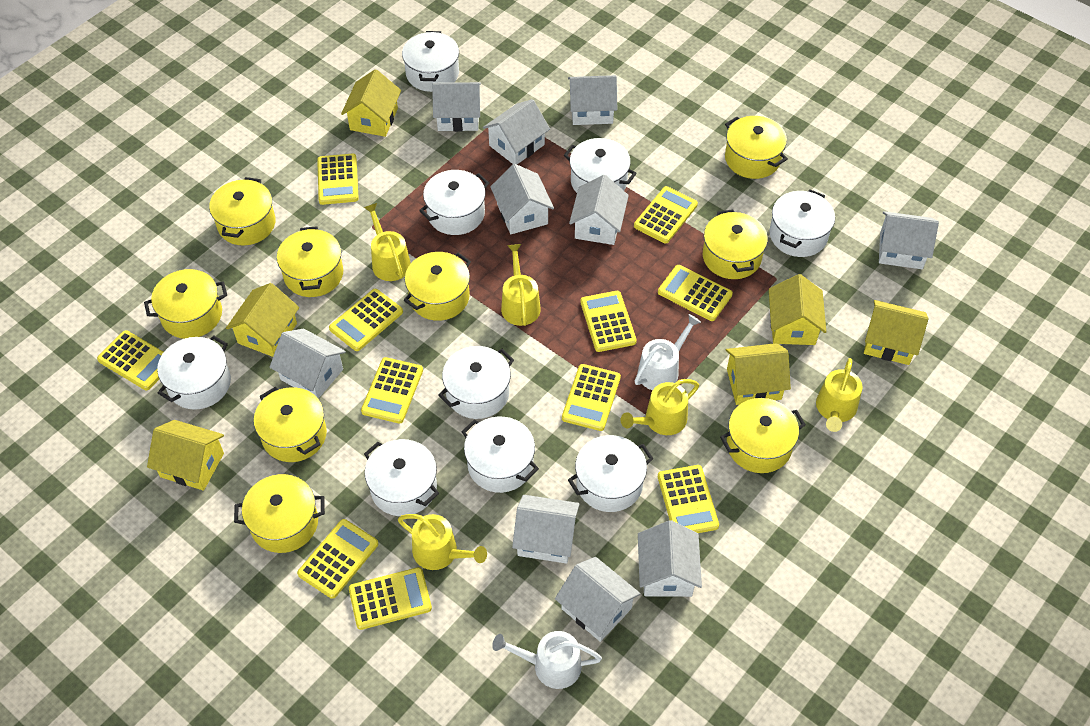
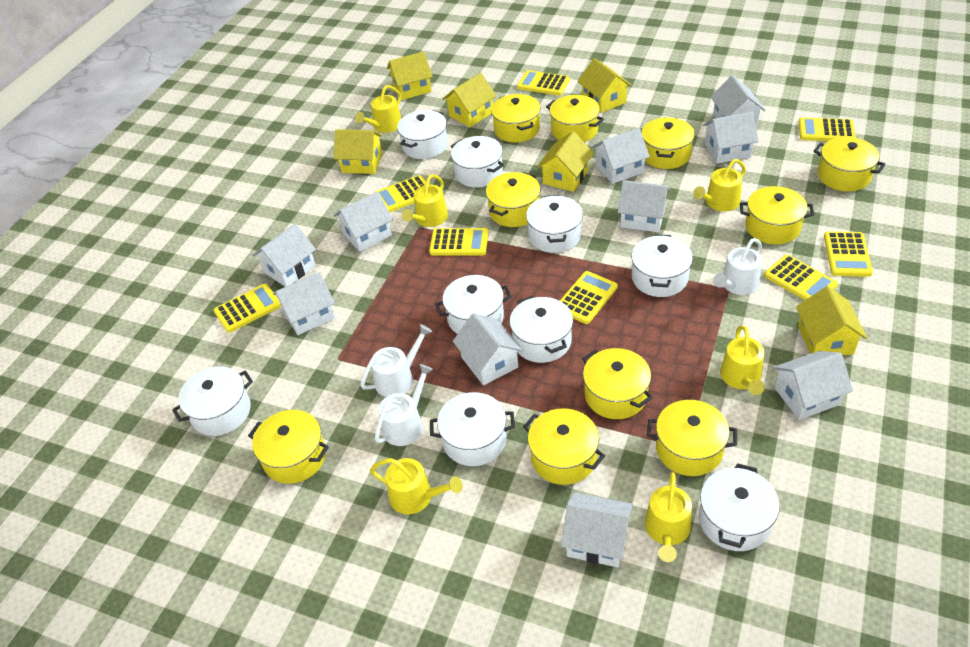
white watering can: 2 -> 3
yellow calculator: 11 -> 8
yellow pot: 9 -> 10
yellow watering can: 5 -> 6

